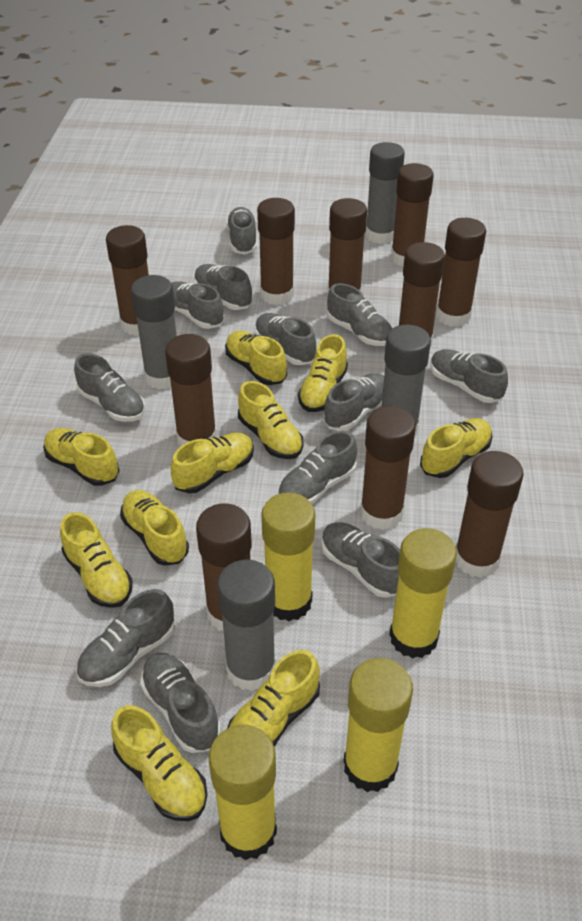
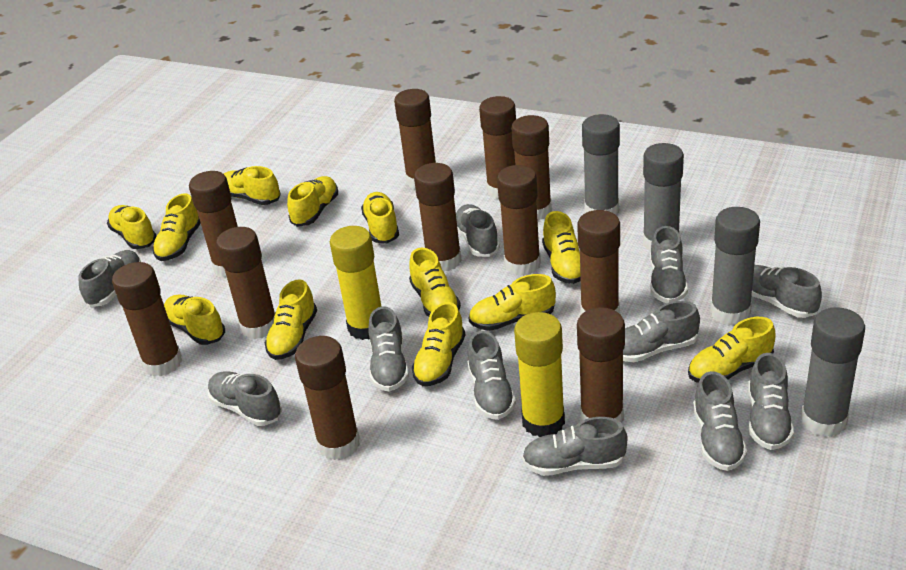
brown glue stick: 10 -> 11
grey shoe: 12 -> 11
yellow glue stick: 4 -> 2
yellow shoe: 10 -> 12

